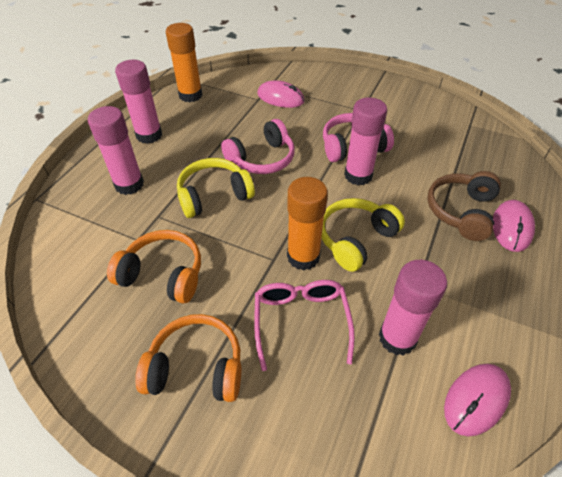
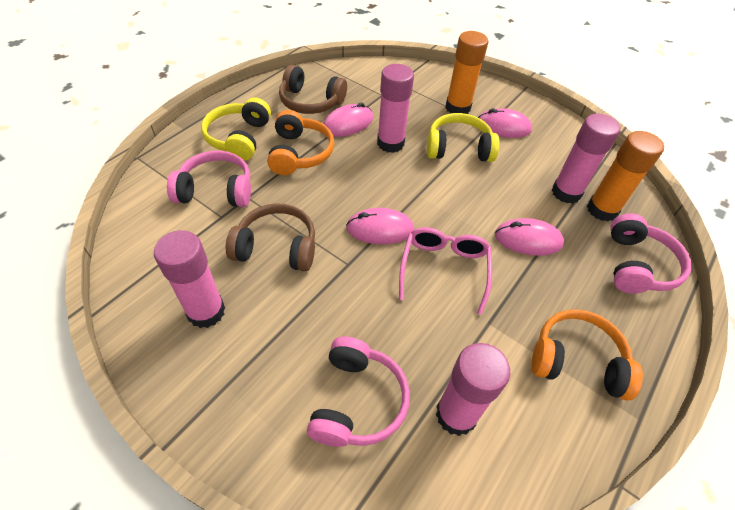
brown headphones: 1 -> 2
pink headphones: 2 -> 3
pink mouse: 3 -> 4

